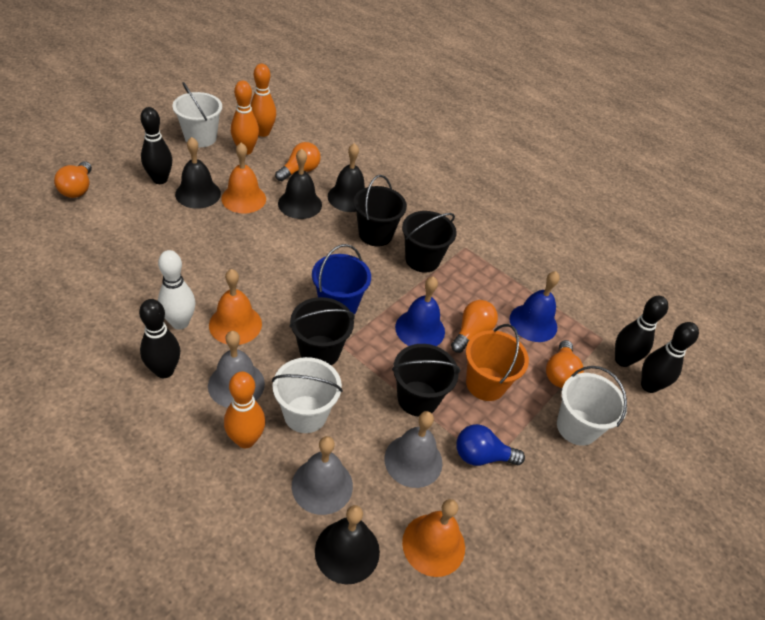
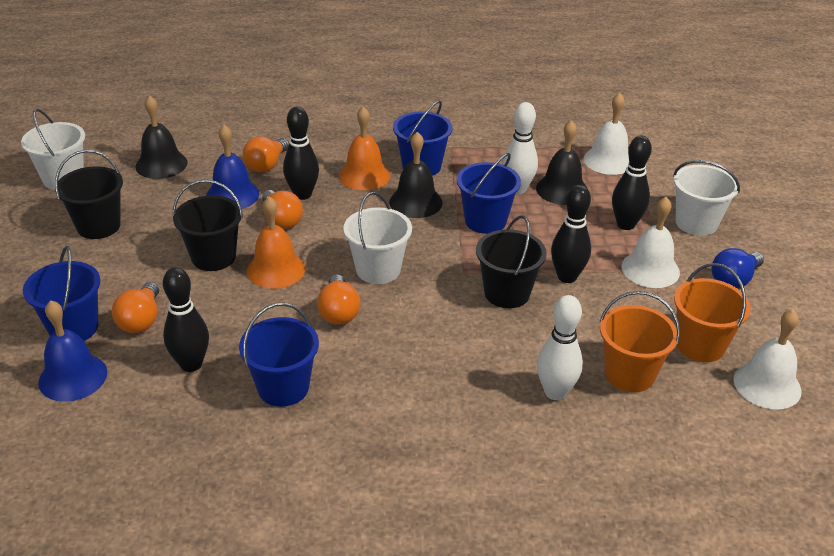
black bell: 4 -> 3
black bucket: 4 -> 3
blue bucket: 1 -> 4
grey bell: 3 -> 0
orange bell: 3 -> 2
orange bowling pin: 3 -> 0
orange bucket: 1 -> 2
white bell: 0 -> 3
white bowling pin: 1 -> 2

